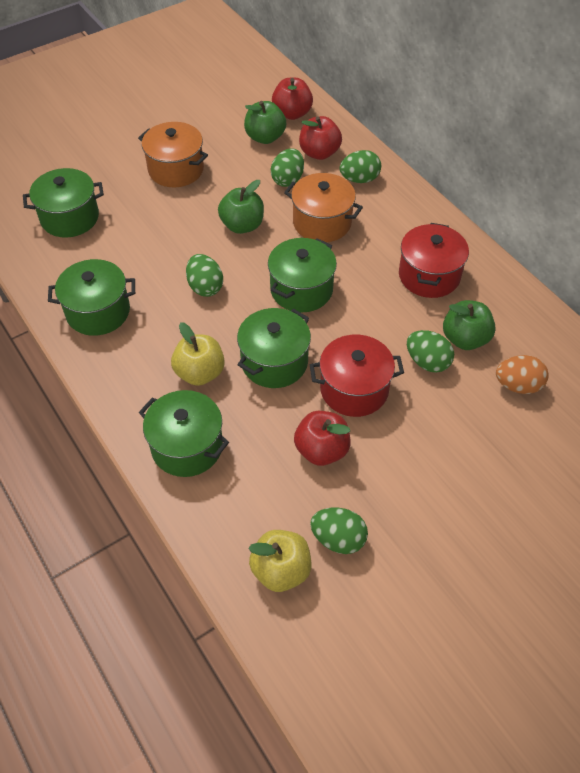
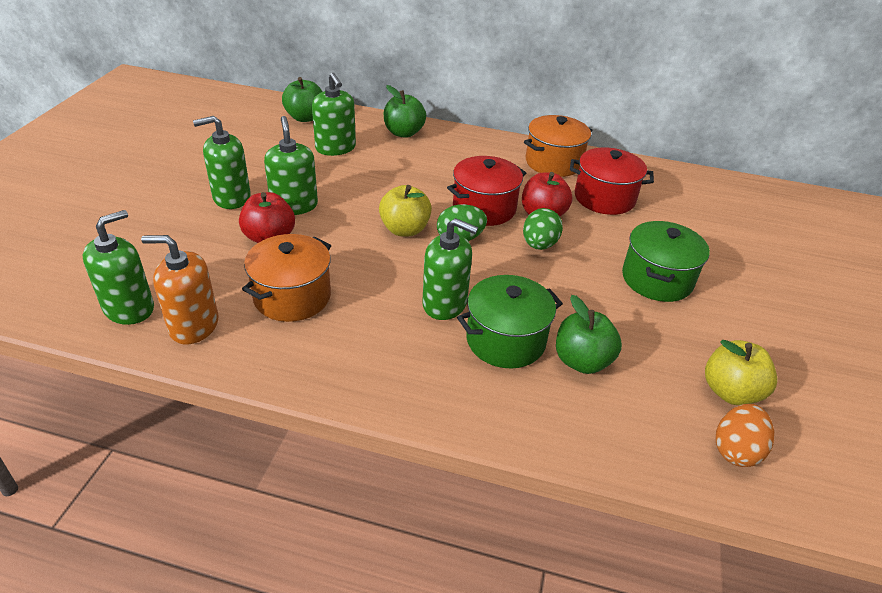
green egg: 5 -> 2
green pot: 5 -> 2
green soap dispenser: 0 -> 5
orange soap dispenser: 0 -> 1
red apple: 3 -> 2

